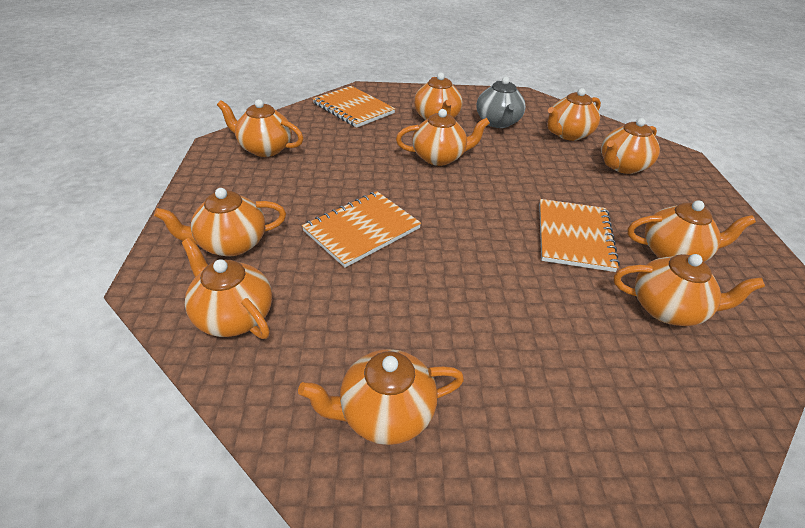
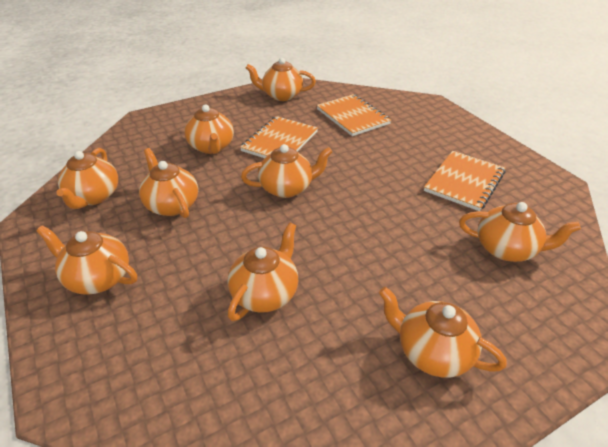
grey teapot: 1 -> 0
orange teapot: 10 -> 9

